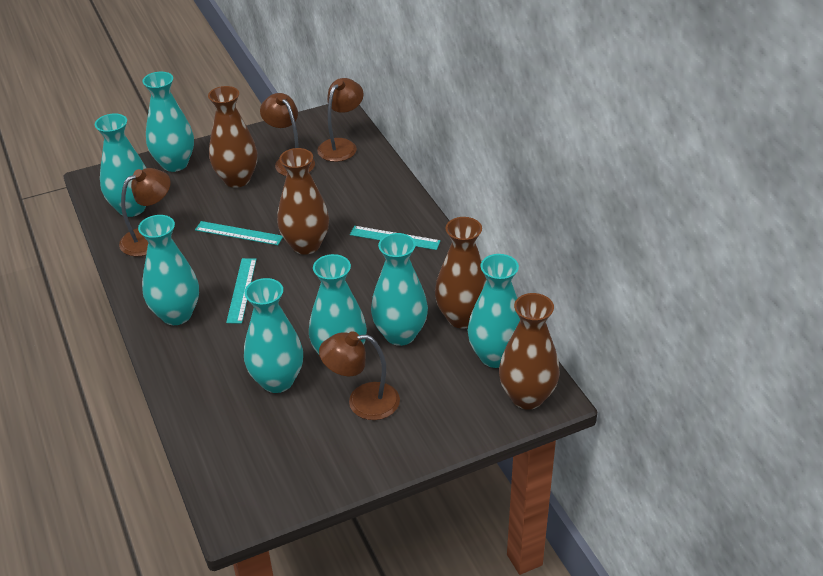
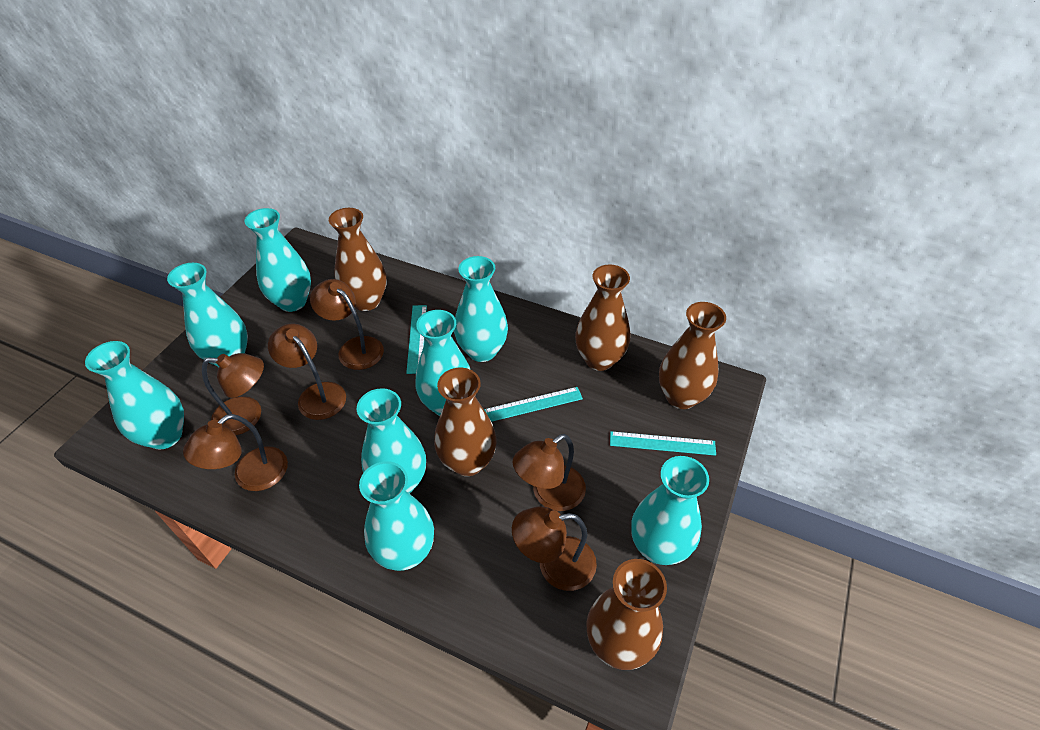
brown lamp: 4 -> 6
brown vase: 4 -> 5
turquoise vase: 7 -> 8

